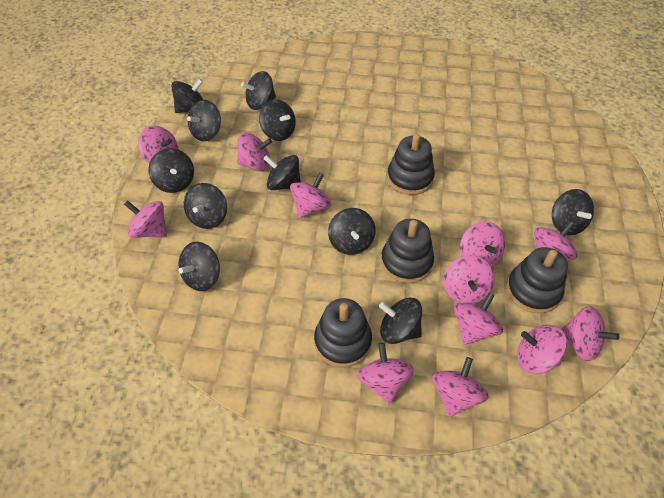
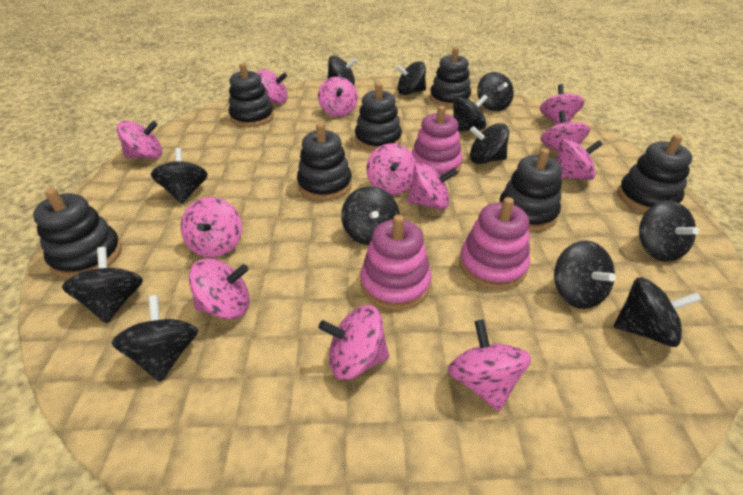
black spinning top: 11 -> 12
black stacking toy: 4 -> 7
pink stacking toy: 0 -> 3

